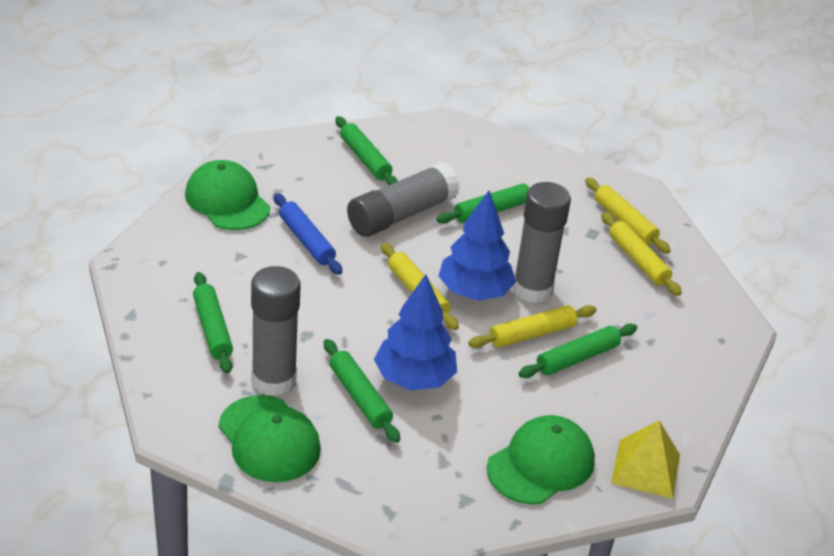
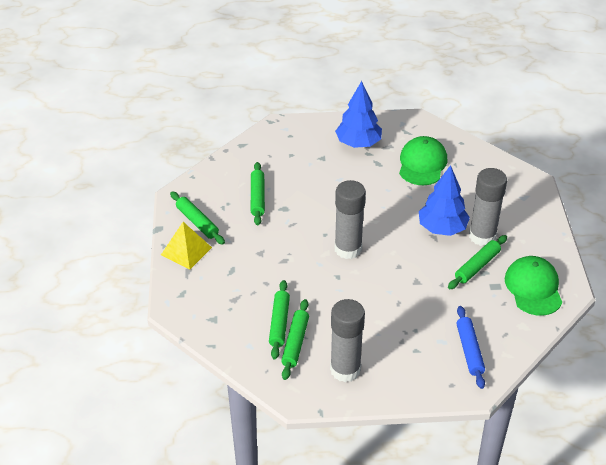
green cap: 3 -> 2
yellow rolling pin: 4 -> 0

